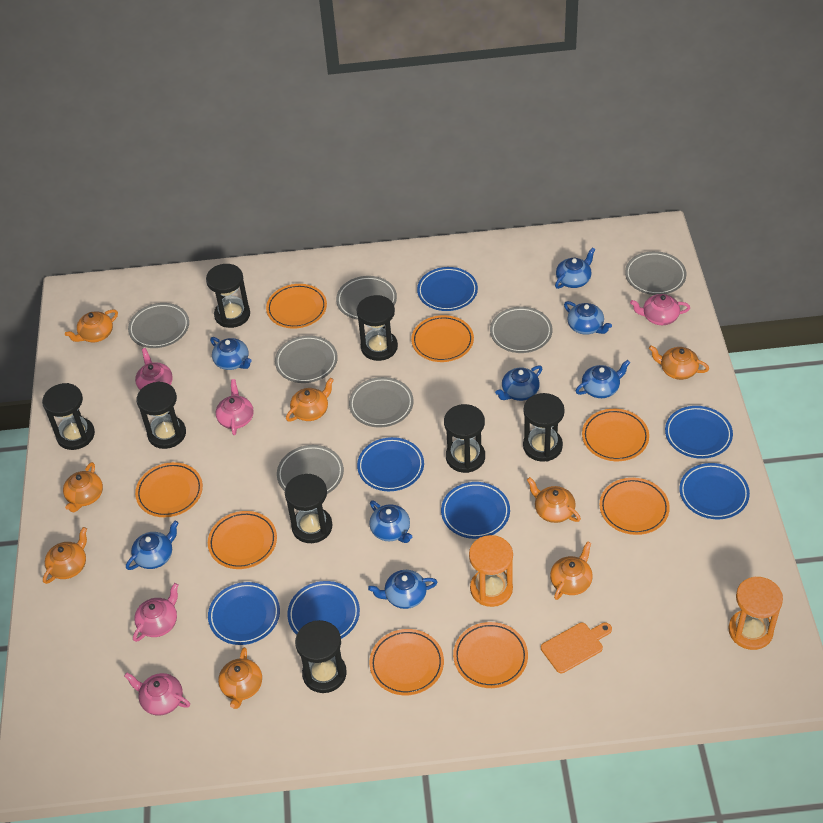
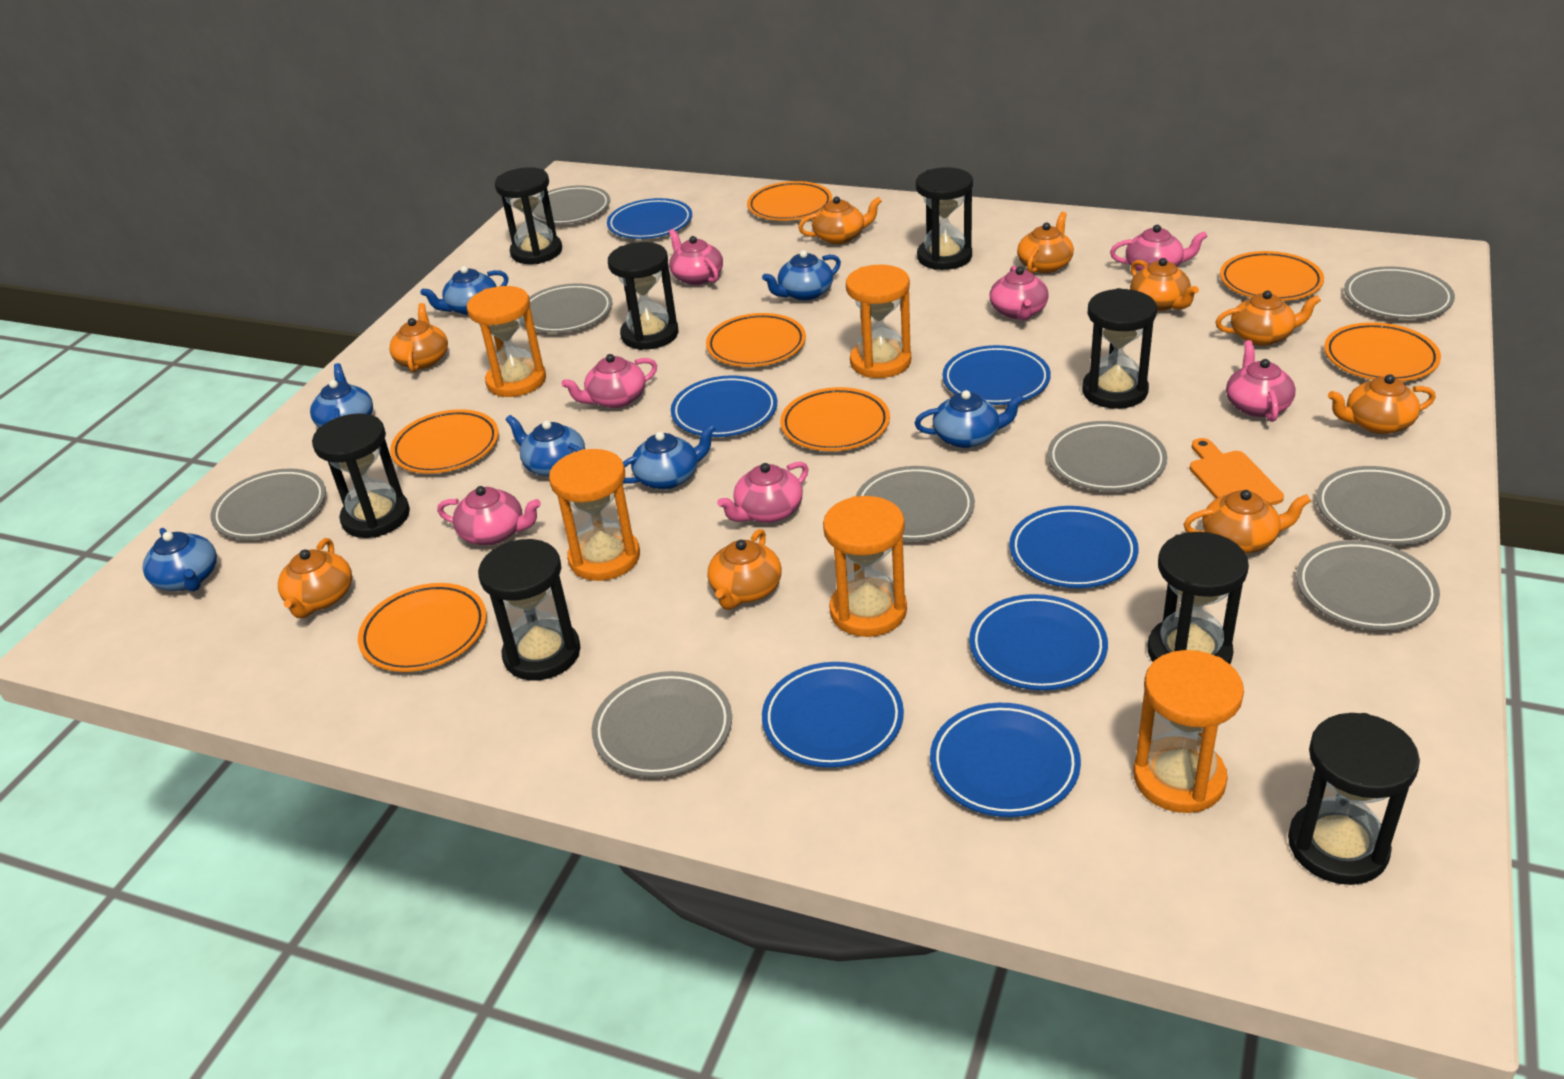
blue teapot: 8 -> 7
grey plate: 7 -> 9
orange hourglass: 2 -> 5
orange plate: 8 -> 7
orange teapot: 8 -> 9
pink teapot: 5 -> 7

